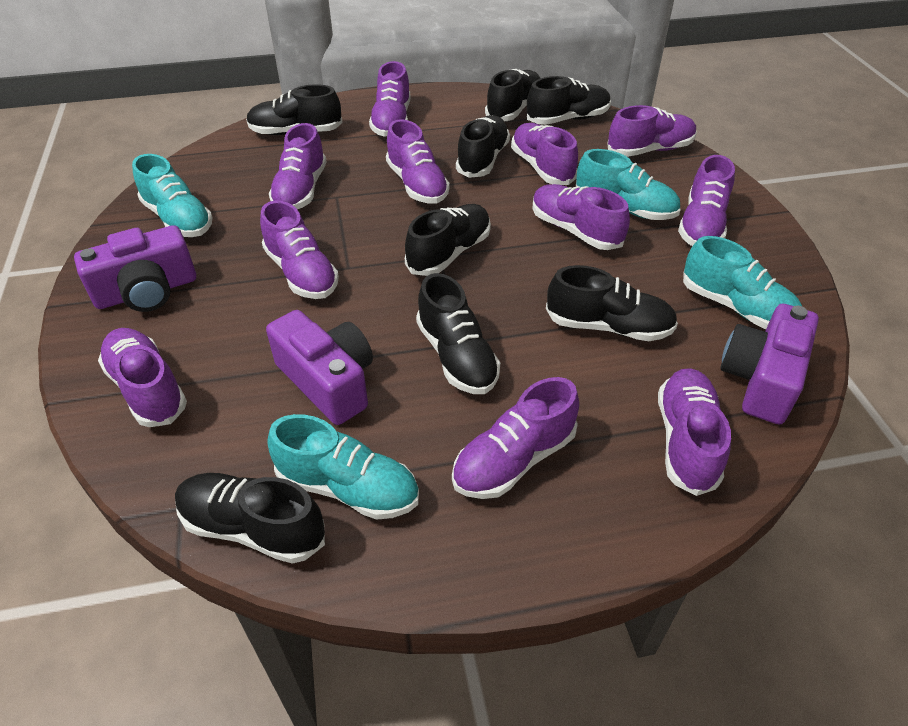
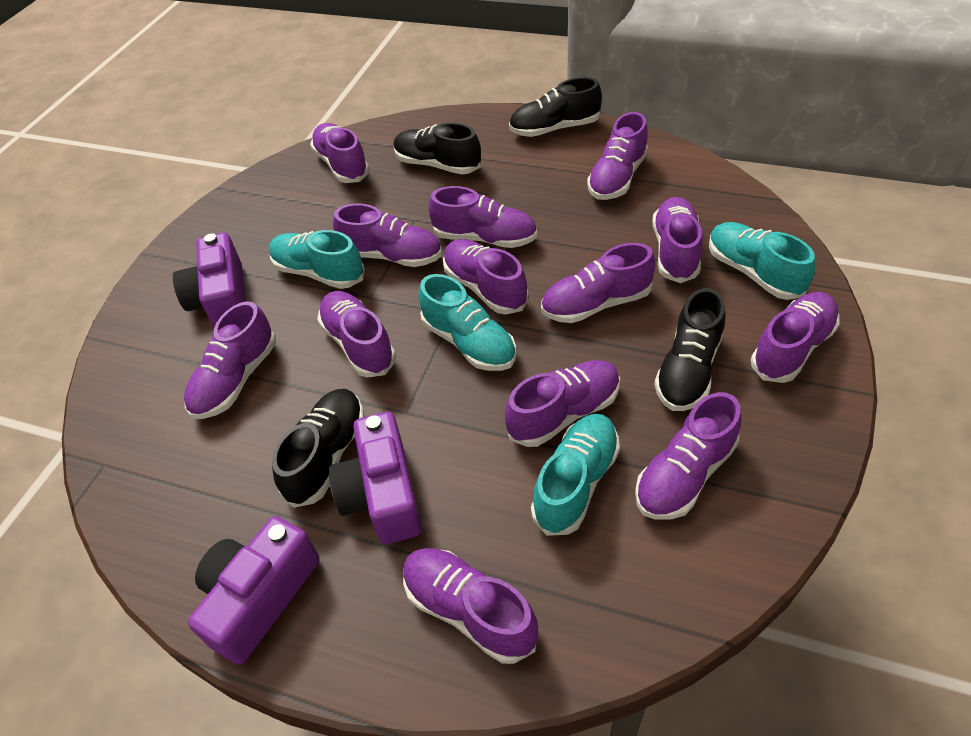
black shoe: 8 -> 4
purple shoe: 11 -> 13

